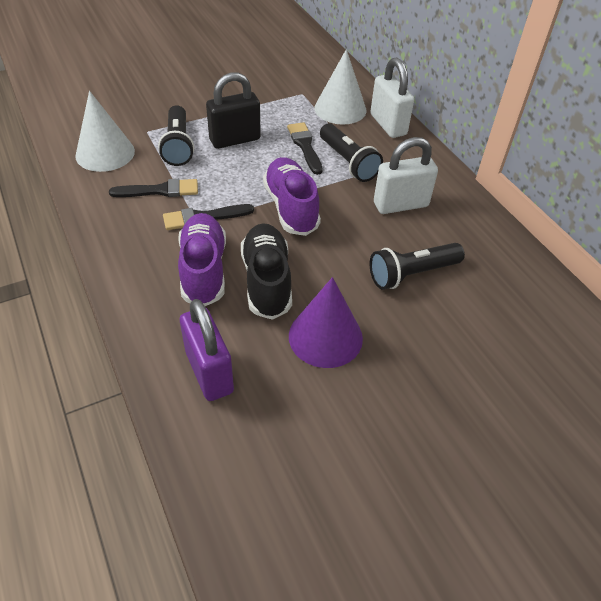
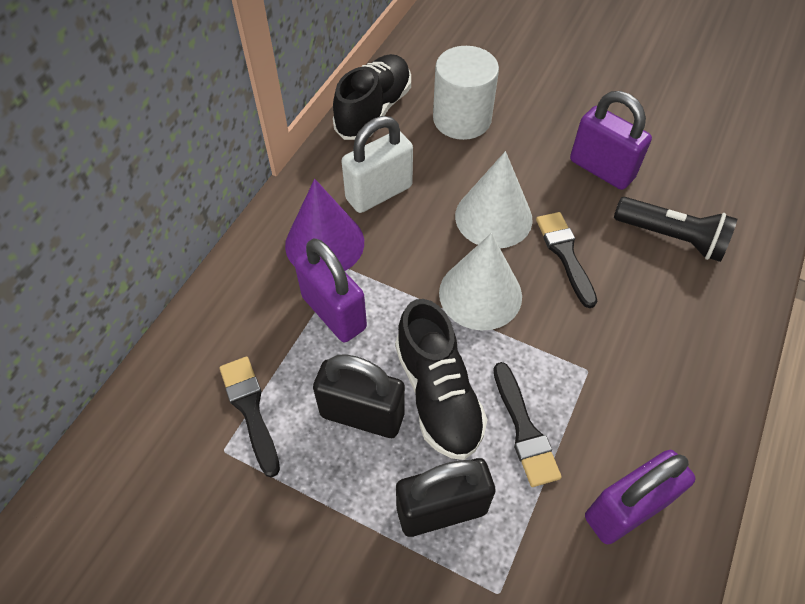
black flashlight: 3 -> 1
black padlock: 1 -> 2
black shoe: 1 -> 2
purple padlock: 1 -> 3
purple shoe: 2 -> 0
white cylinder: 0 -> 1
white padlock: 2 -> 1

